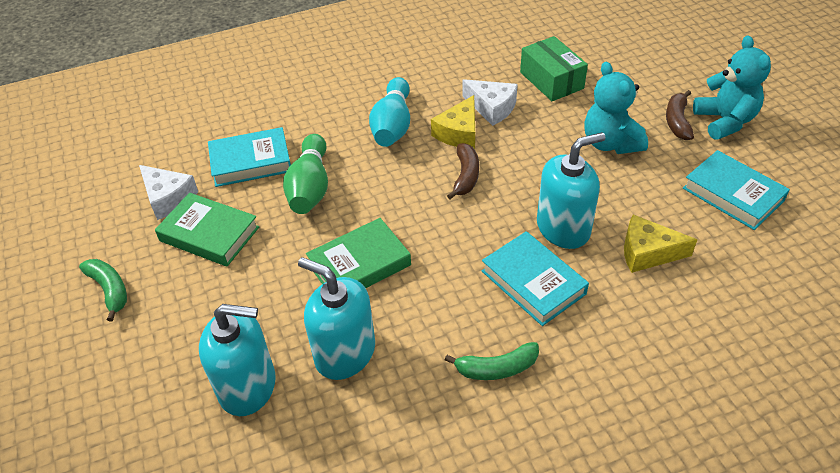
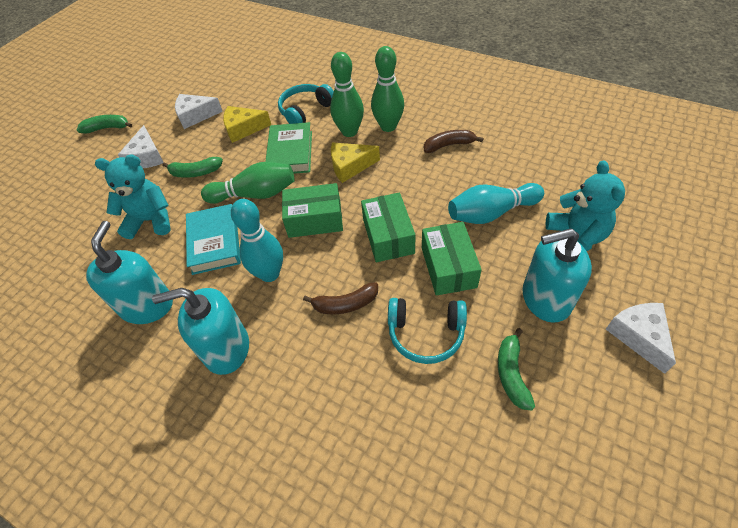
green banana: 2 -> 3
green book: 2 -> 1
green bowling pin: 1 -> 3
green box: 1 -> 3
turquoise book: 3 -> 1
turquoise bowling pin: 1 -> 2
turquoise headphones: 0 -> 2
white cheese: 2 -> 3

